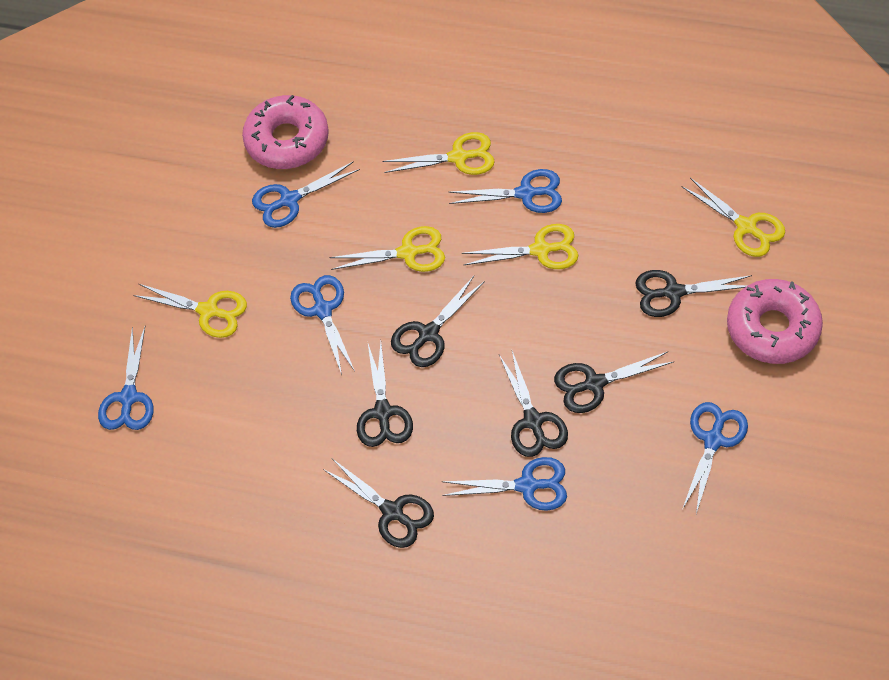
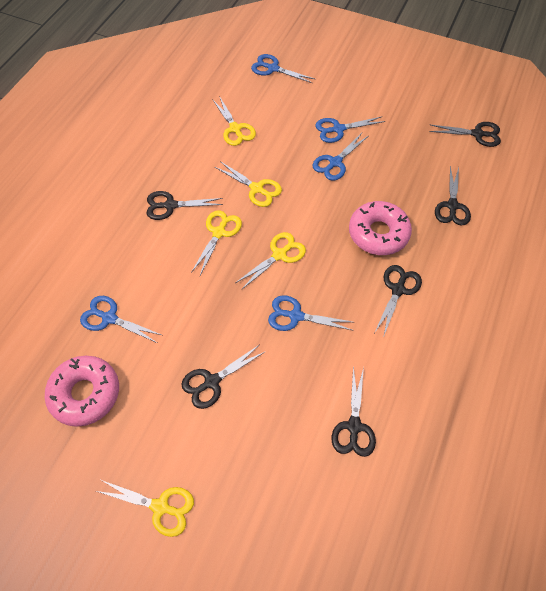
blue scissors: 6 -> 5

